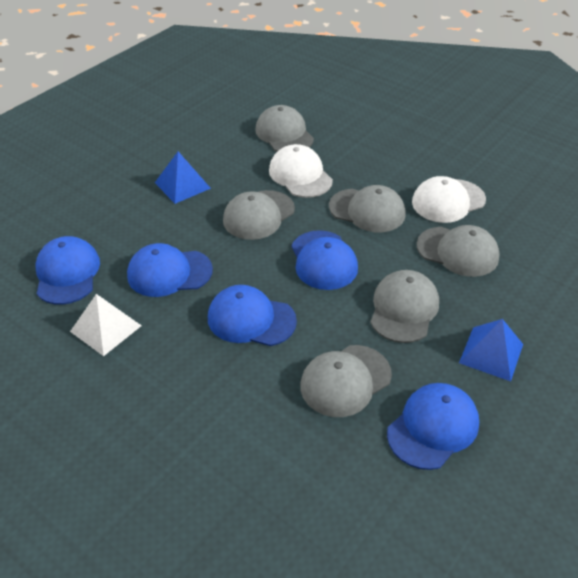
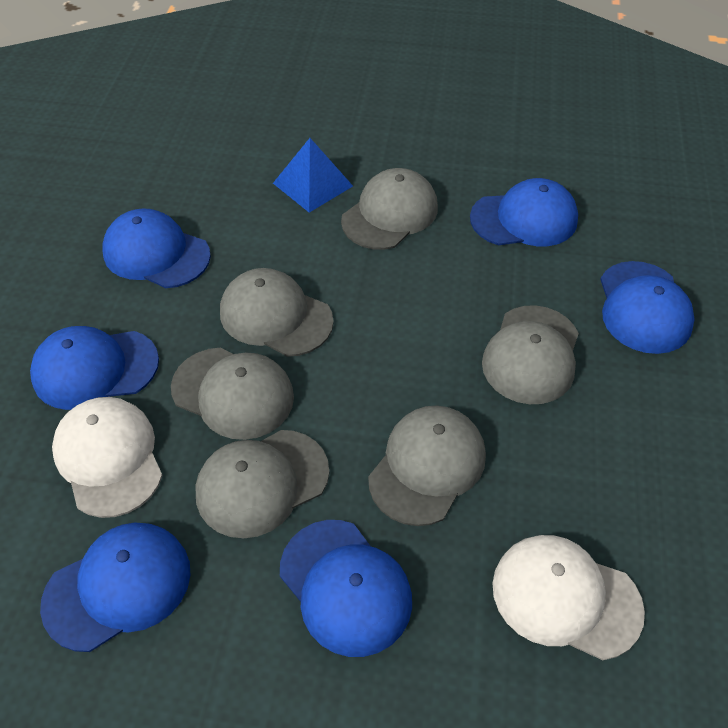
blue cap: 5 -> 6
blue pyramid: 2 -> 1
white pyramid: 1 -> 0

